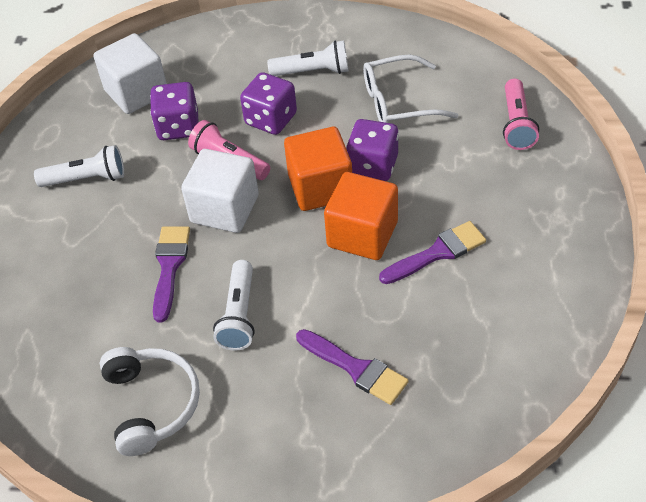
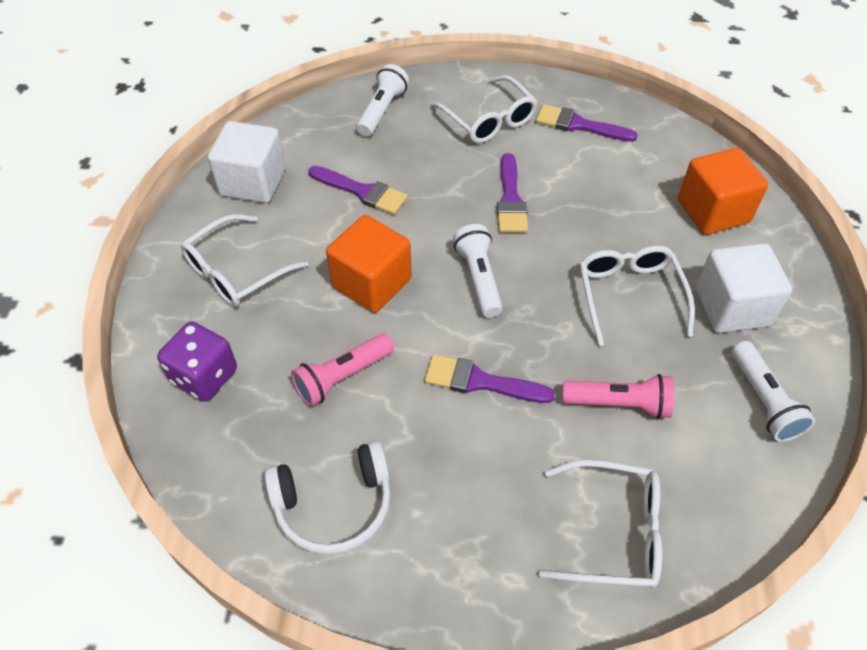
purple brush: 3 -> 4
purple dice: 3 -> 1
white glasses: 1 -> 4

